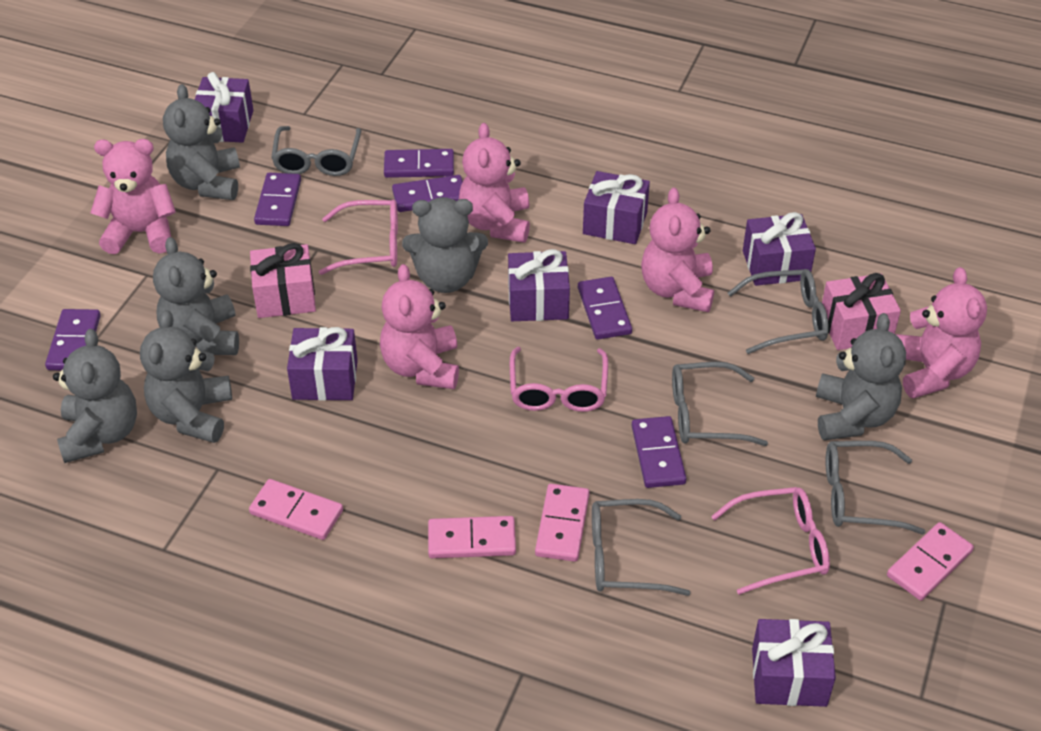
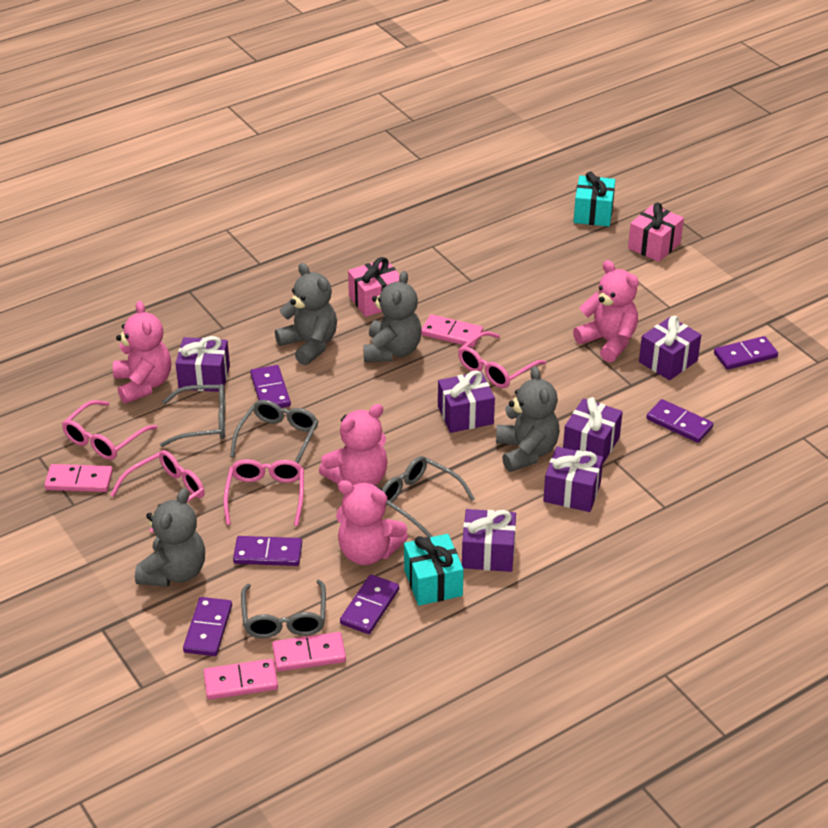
grey glasses: 5 -> 4
grey teddy bear: 6 -> 4
pink glasses: 3 -> 4
pink teddy bear: 5 -> 4
turquoise gift: 0 -> 2

